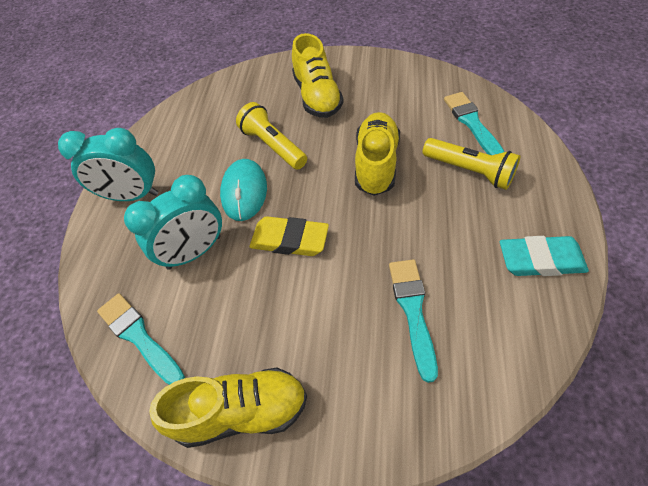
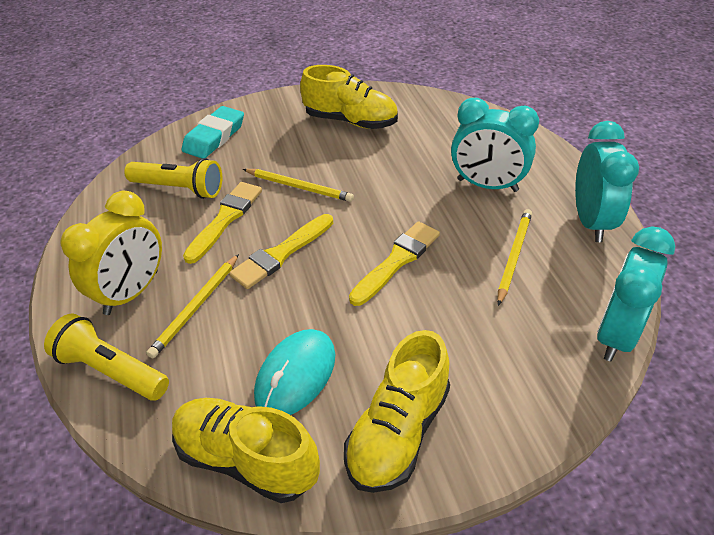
turquoise brush: 3 -> 0
turquoise clock: 2 -> 3
yellow brush: 0 -> 3
yellow clock: 0 -> 1
yellow eraser: 1 -> 0
yellow pencil: 0 -> 3

